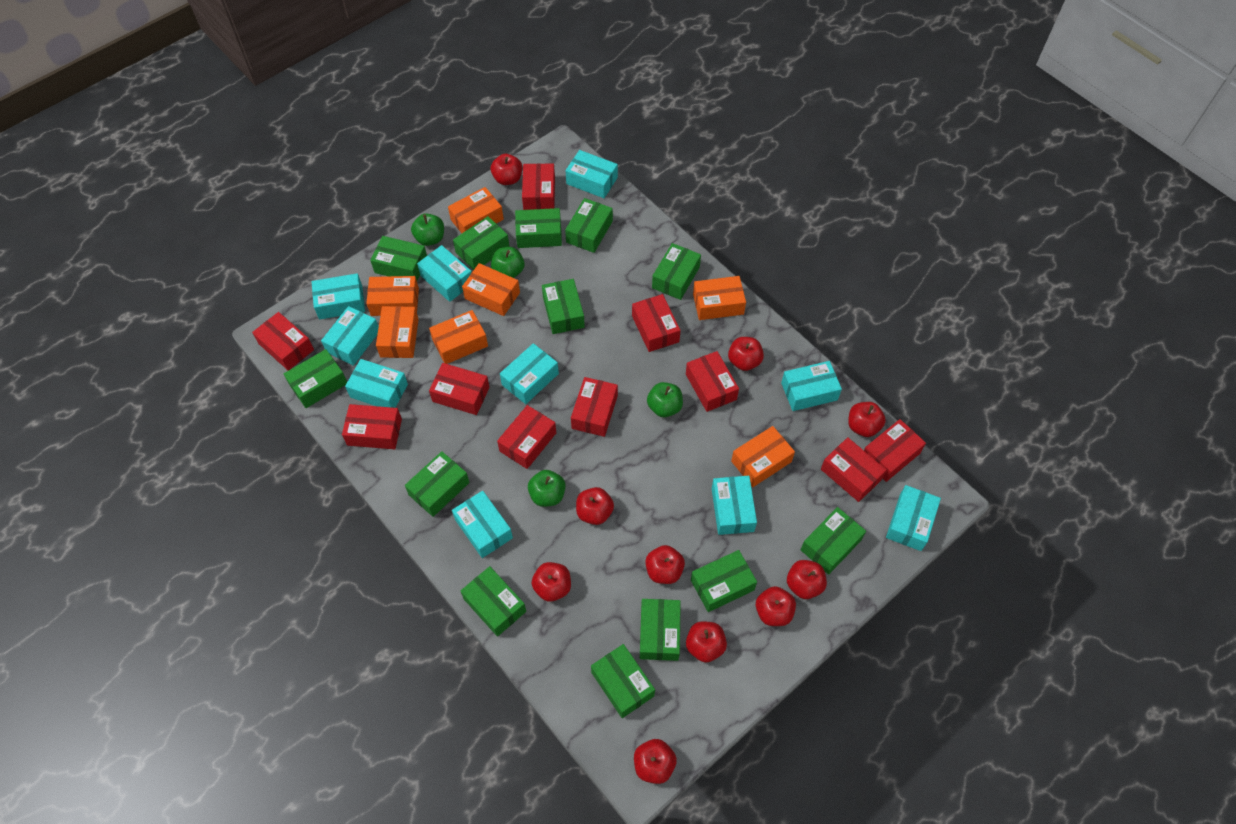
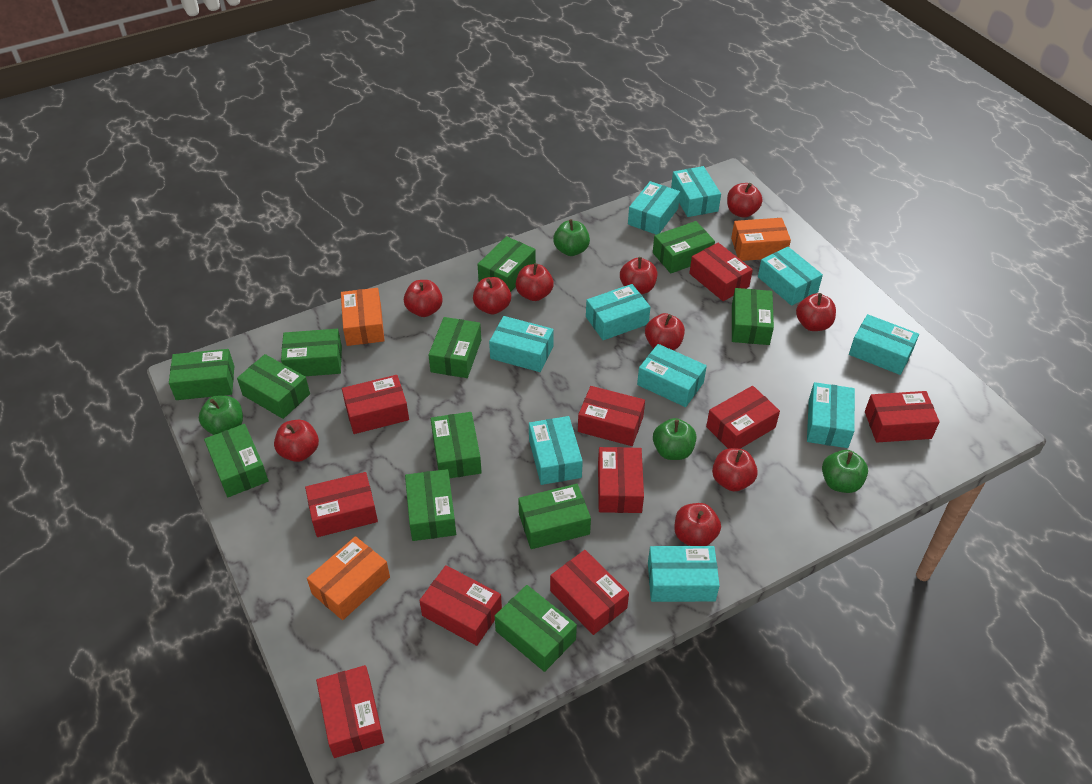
green box: 13 -> 12
orange box: 7 -> 3

